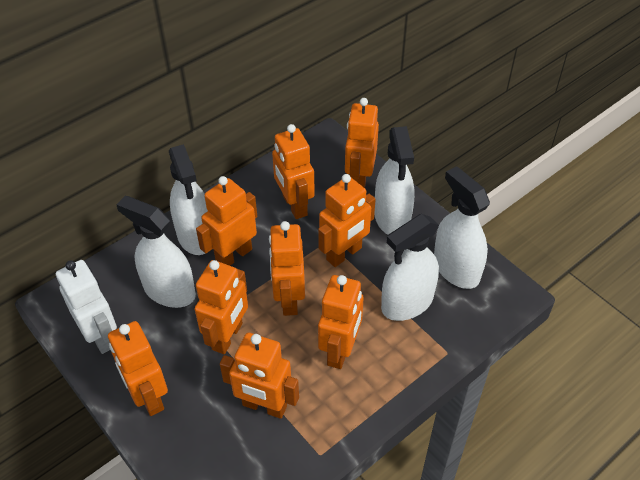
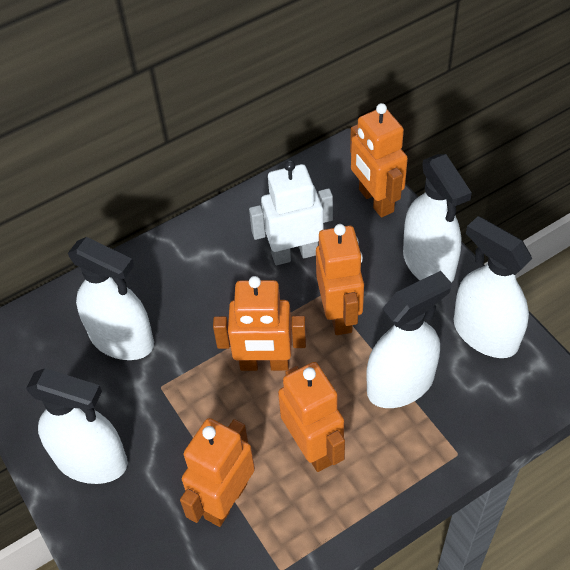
orange robot: 9 -> 5

